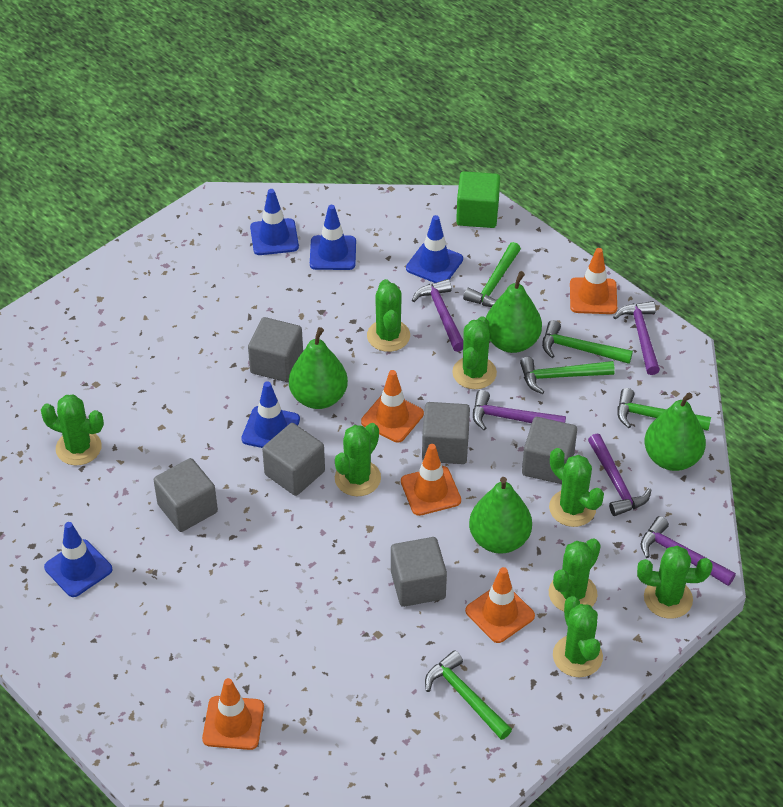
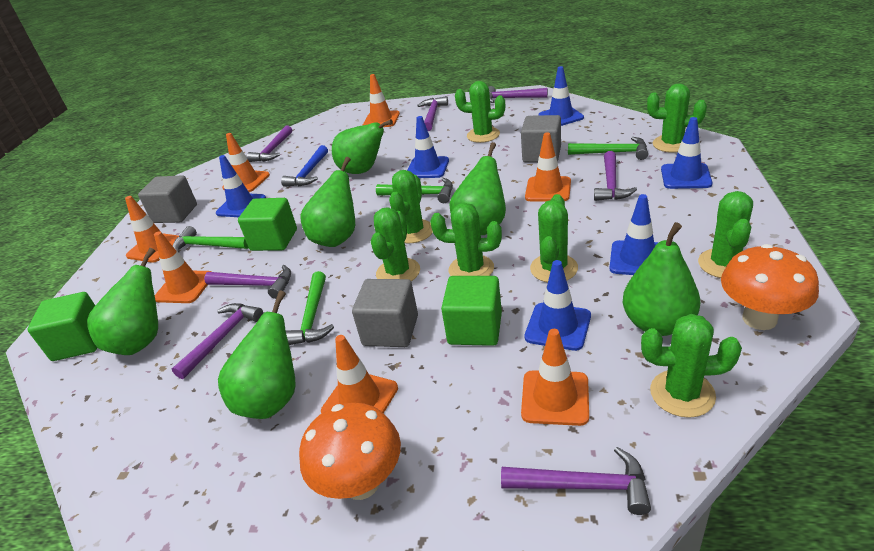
blue hammer: 0 -> 1
blue traffic cone: 5 -> 6
green cube: 1 -> 3
green hammer: 5 -> 4
green pear: 4 -> 6
grey cube: 6 -> 3
orange mushroom: 0 -> 2
orange traffic cone: 5 -> 7
purple hammer: 5 -> 7

